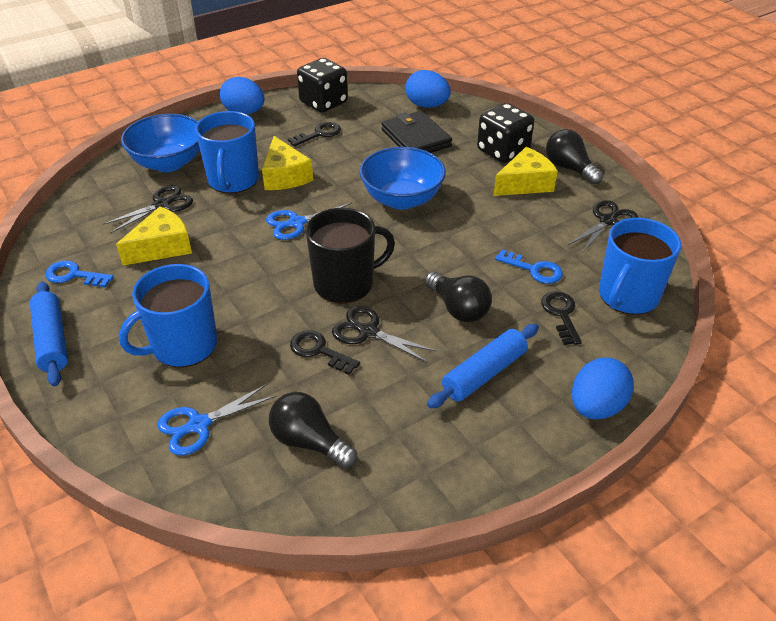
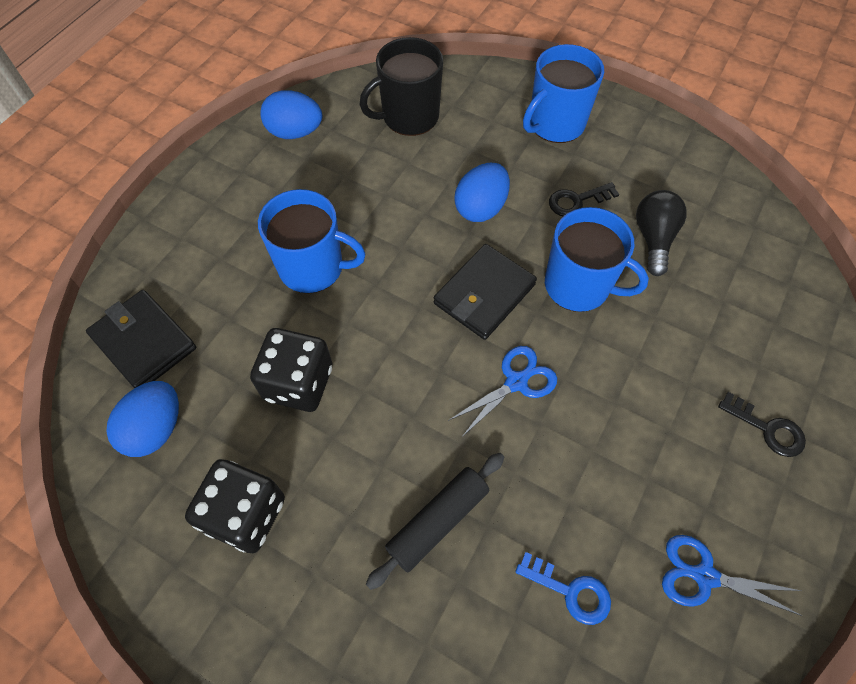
black key: 3 -> 2
black light bulb: 3 -> 1
black rolling pin: 0 -> 1
black scissors: 3 -> 0
black wallet: 1 -> 2
blue bowl: 2 -> 0
blue key: 2 -> 1
blue rolling pin: 2 -> 0
yellow cheese: 3 -> 0

